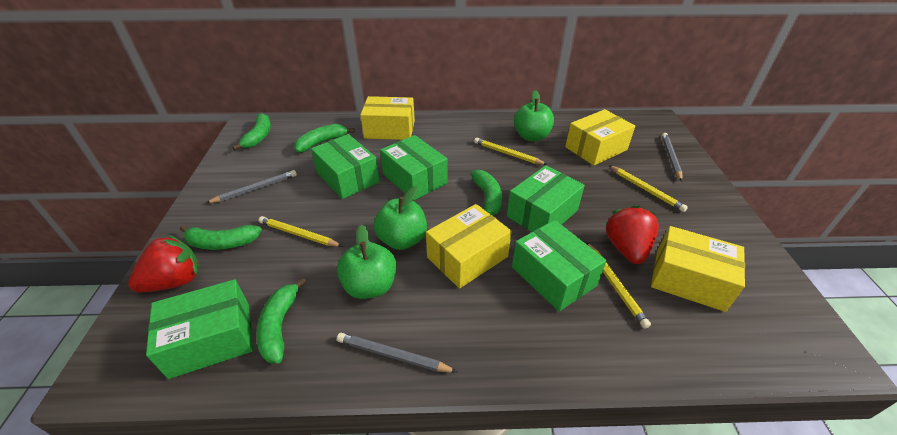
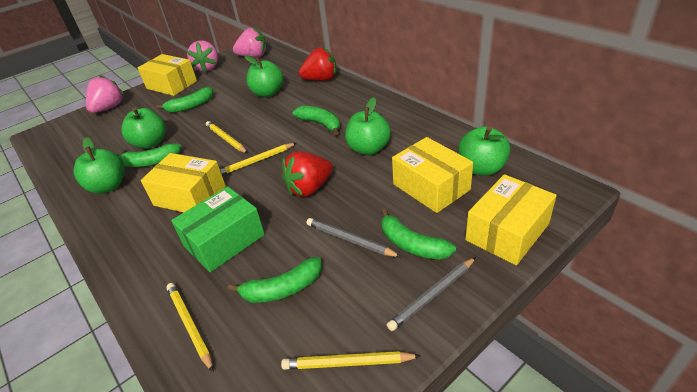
green apple: 3 -> 5
green box: 5 -> 1
grey pencil: 3 -> 2
pink strawberry: 0 -> 3

